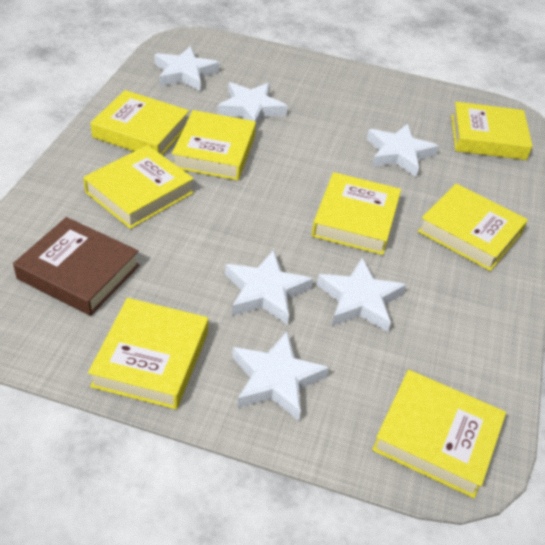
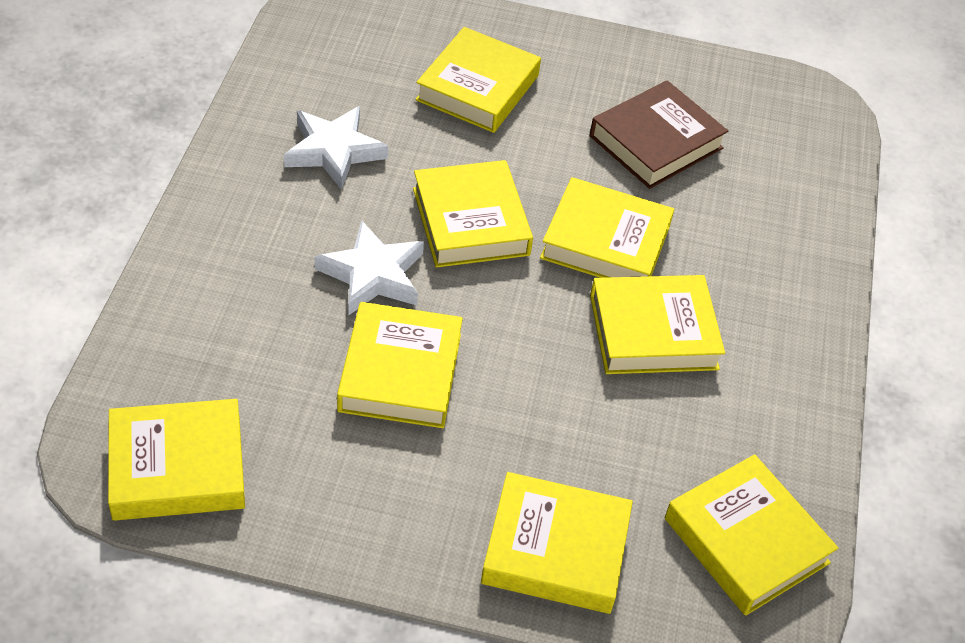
white star: 6 -> 2

